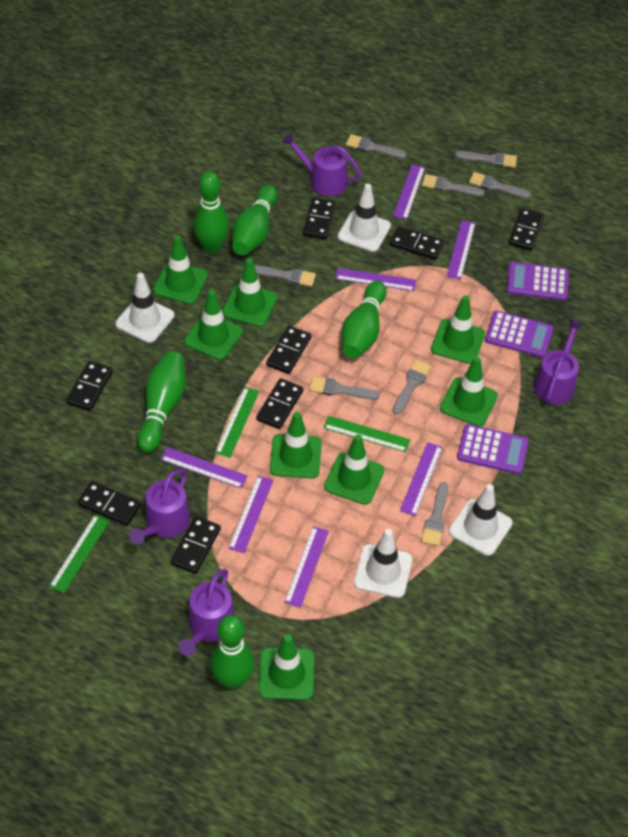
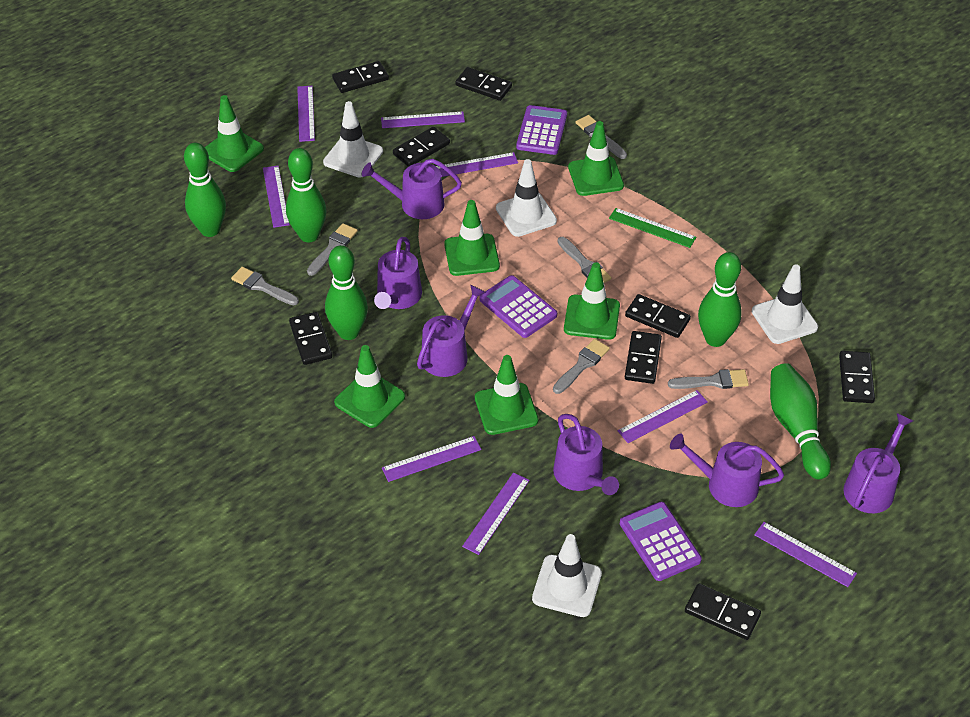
green ruler: 3 -> 1
green traffic cone: 8 -> 6
grey brush: 8 -> 6
purple ruler: 7 -> 8
purple watering can: 4 -> 6

